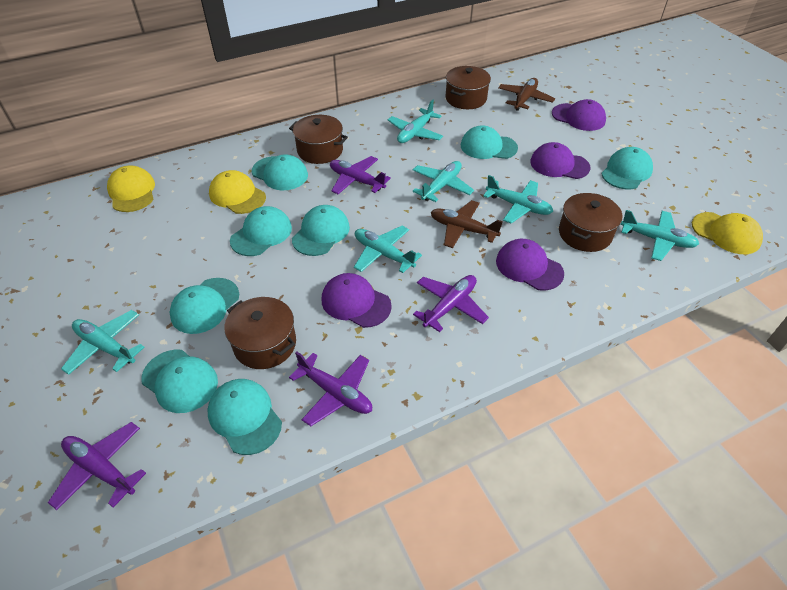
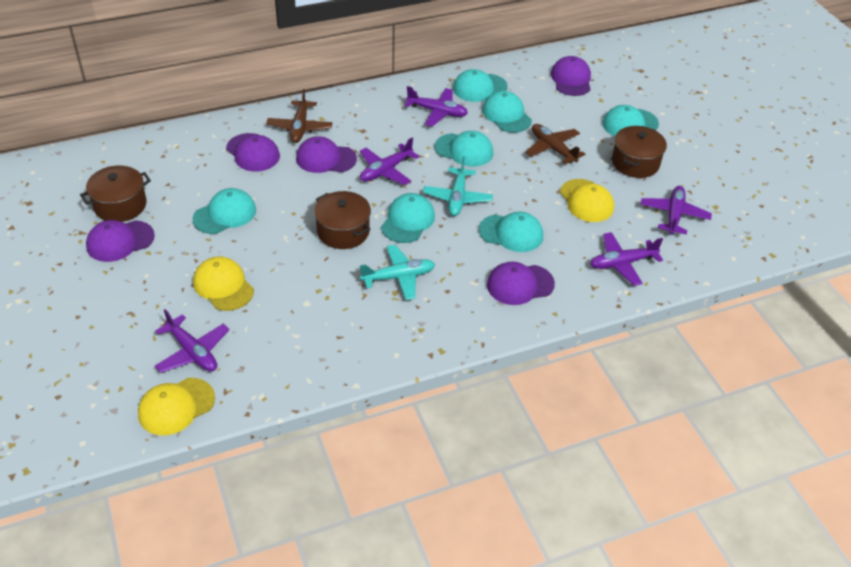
brown pot: 4 -> 3
purple cap: 4 -> 5
purple plane: 4 -> 5
turquoise cap: 8 -> 7
turquoise plane: 6 -> 2

